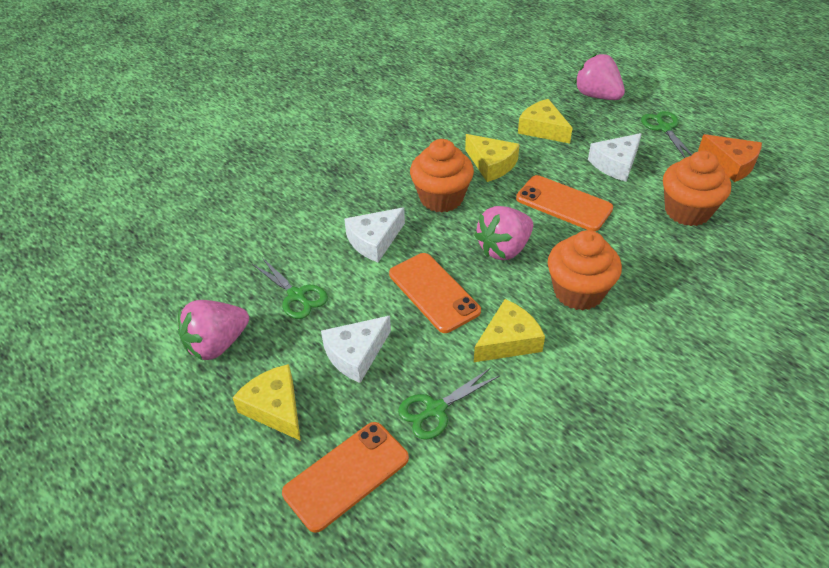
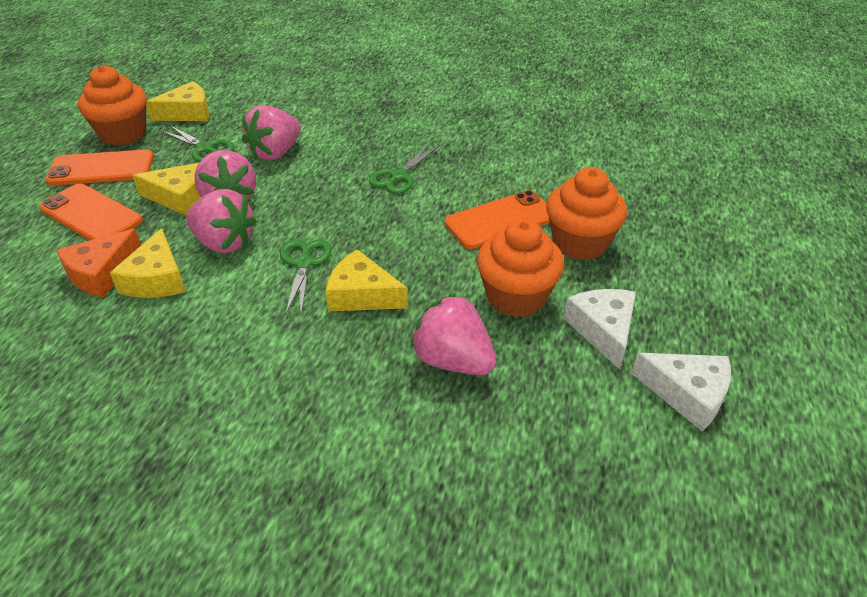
pink strawberry: 3 -> 4
white cheese: 3 -> 2

